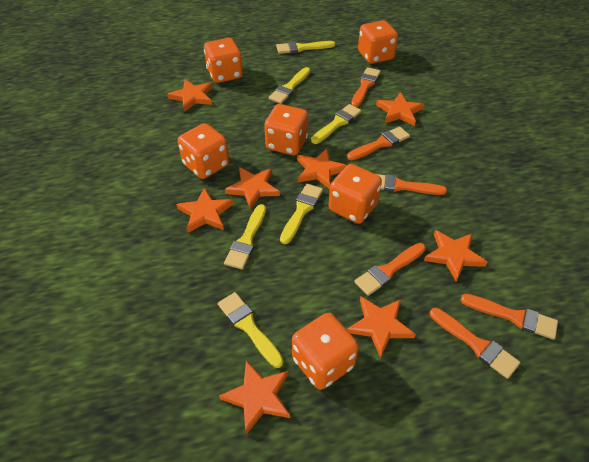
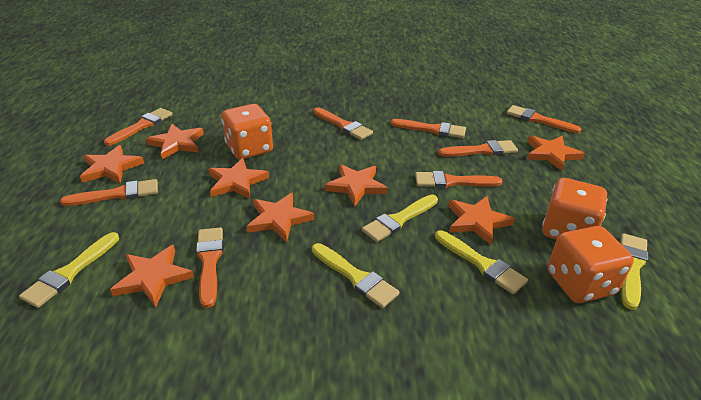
orange brush: 6 -> 8
orange dice: 6 -> 3
yellow brush: 6 -> 5

